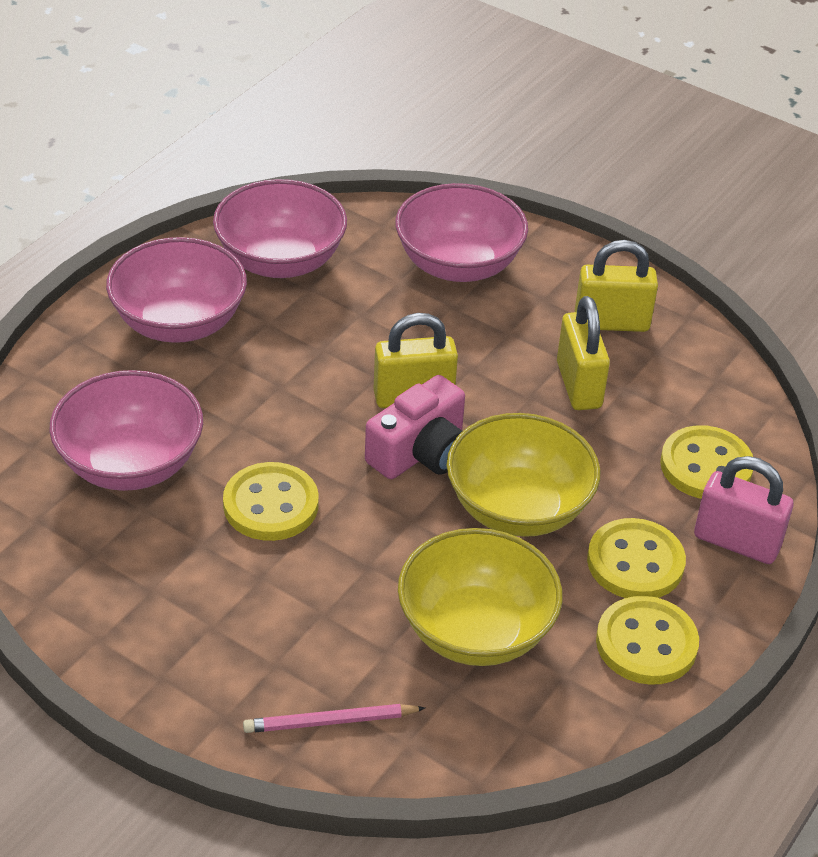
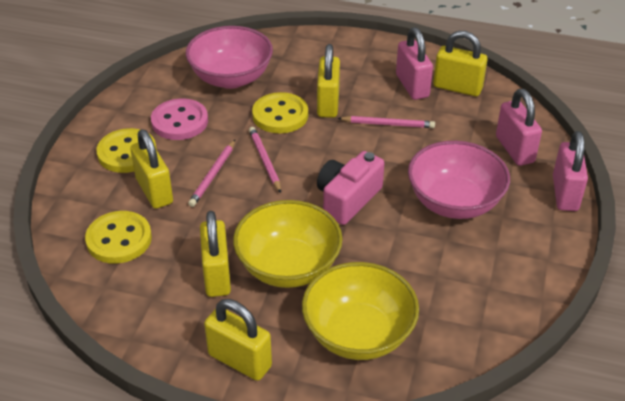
pink bowl: 4 -> 2
pink button: 0 -> 1
pink padlock: 1 -> 3
pink pencil: 1 -> 3
yellow button: 4 -> 3
yellow padlock: 3 -> 5

